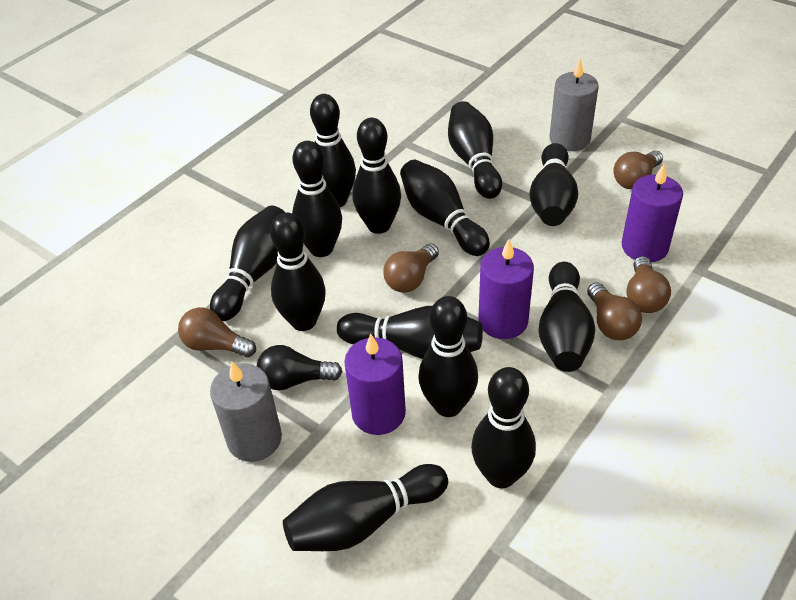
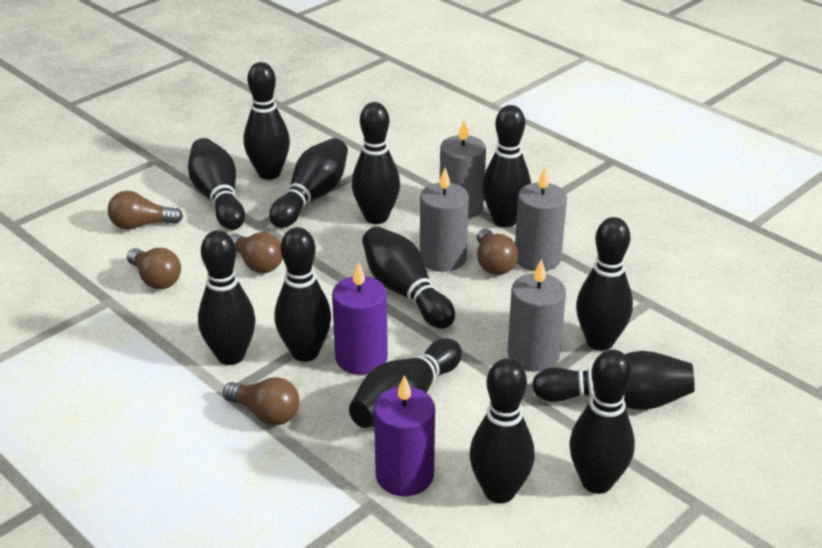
black light bulb: 1 -> 0
grey candle: 2 -> 4
purple candle: 3 -> 2

